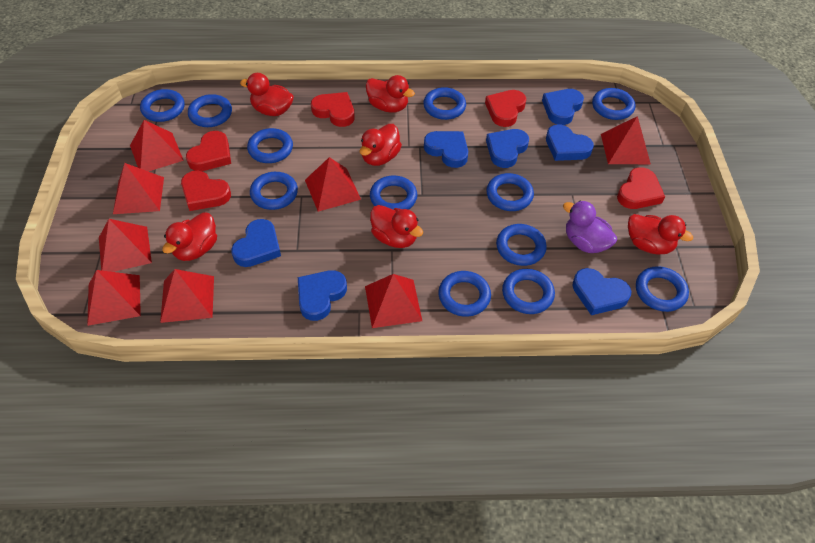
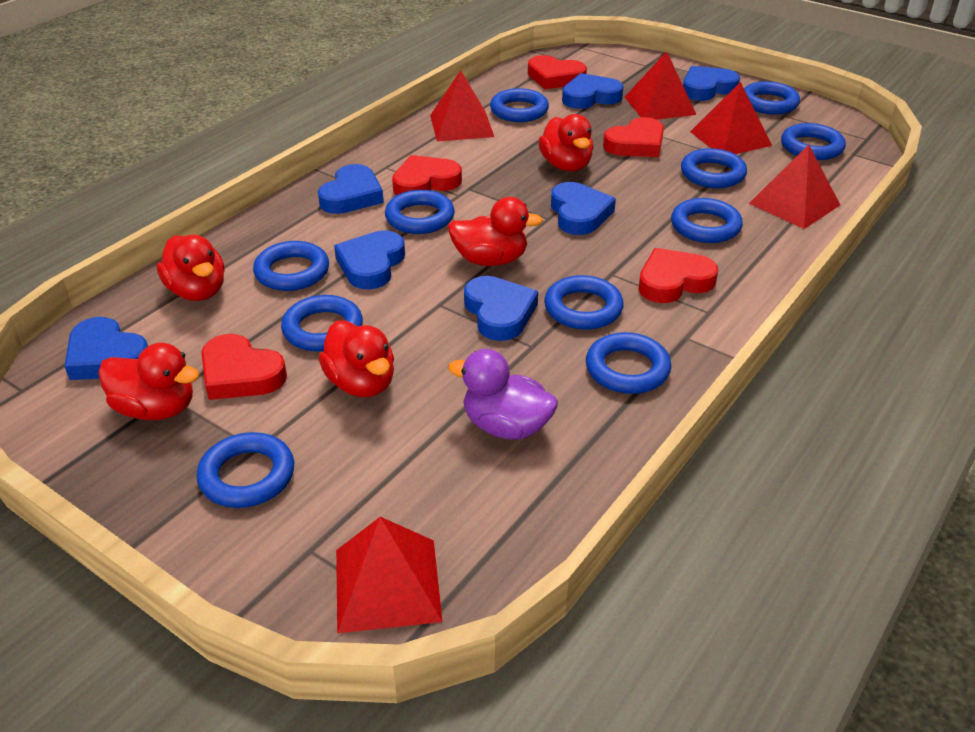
blue ring: 12 -> 11
red duck: 6 -> 5
red pyramid: 8 -> 5

